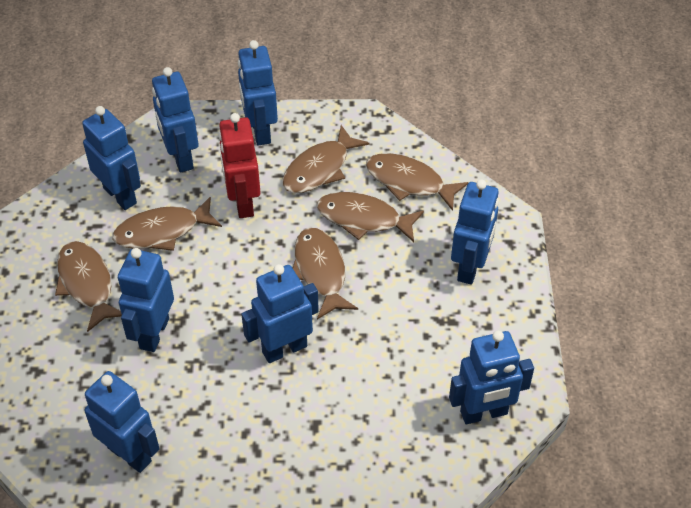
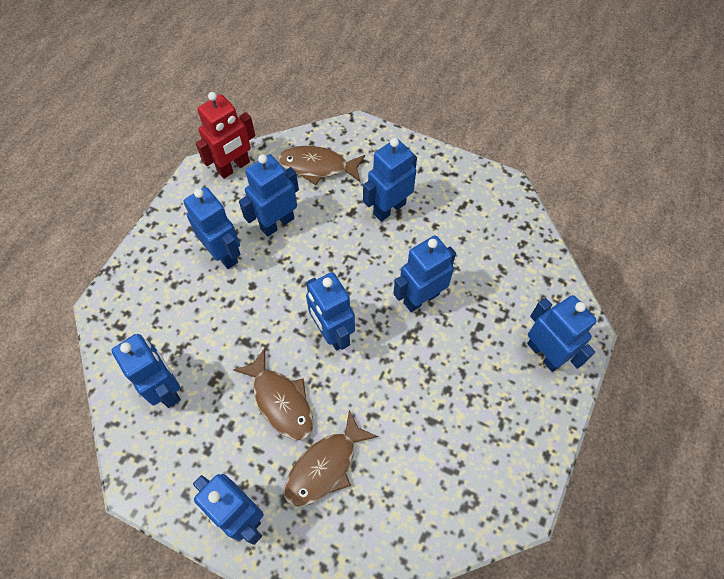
brown fish: 6 -> 3

